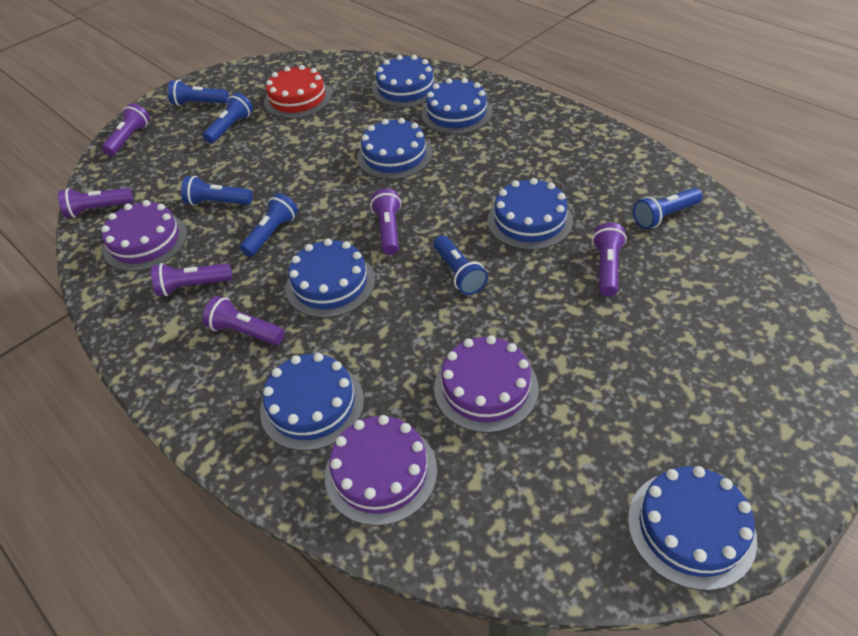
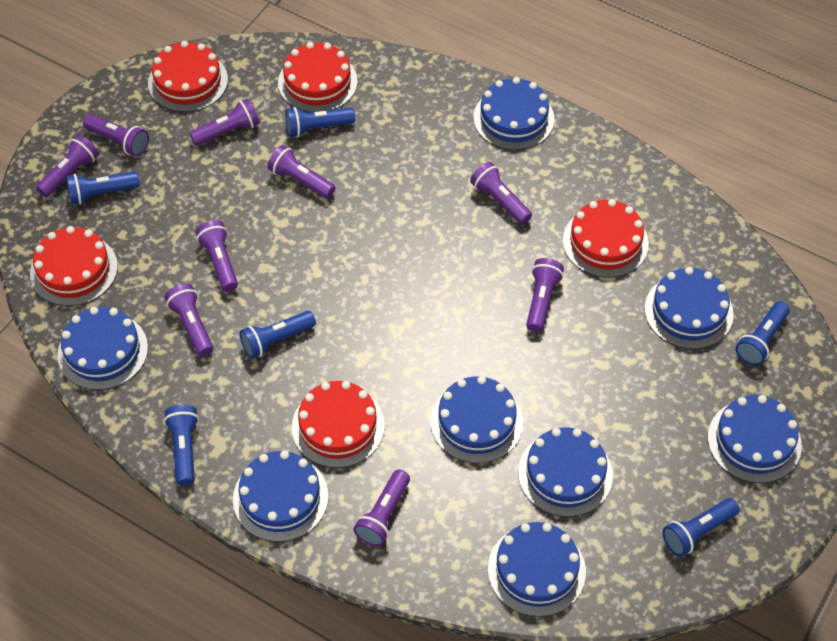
blue cake: 7 -> 8
purple cake: 3 -> 0
purple flashlight: 6 -> 9
red cake: 1 -> 5

